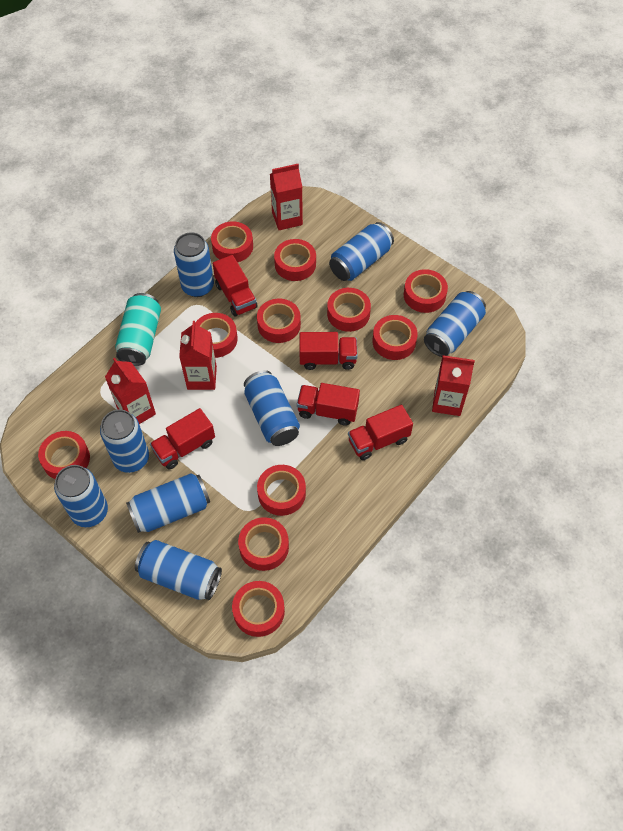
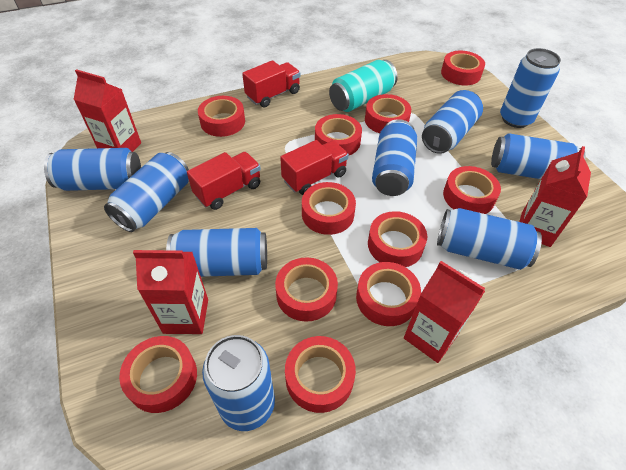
blue can: 8 -> 9
red truck: 5 -> 3

